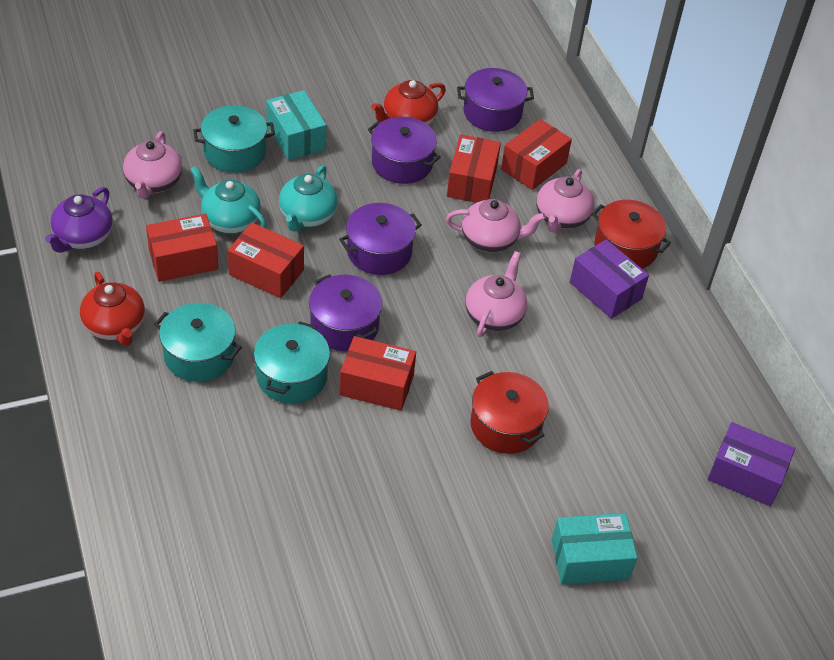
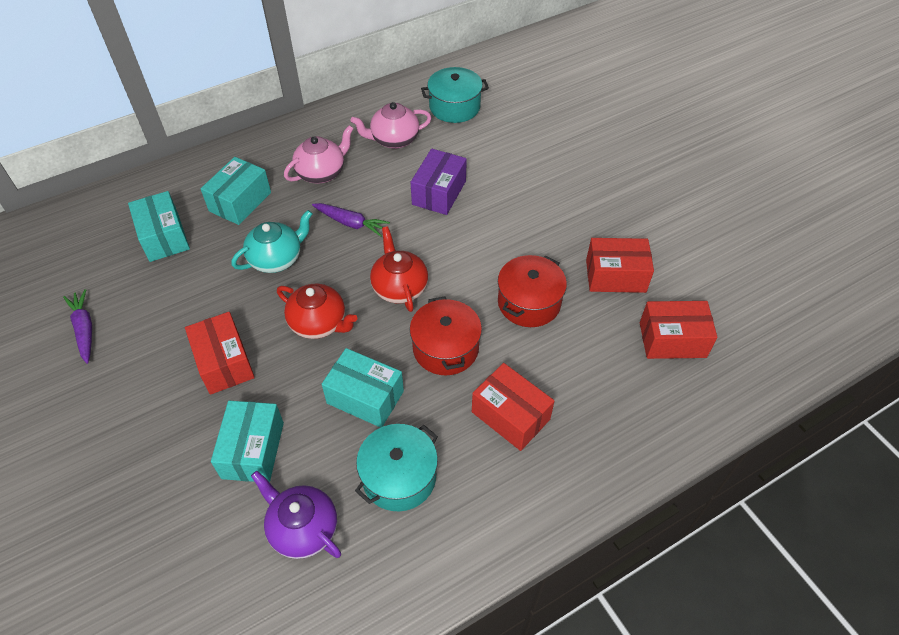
pink teapot: 4 -> 2
purple box: 2 -> 1
purple carrot: 0 -> 2
purple pot: 4 -> 0
red box: 5 -> 4
turquoise box: 2 -> 4
turquoise pot: 3 -> 2
turquoise teapot: 2 -> 1

